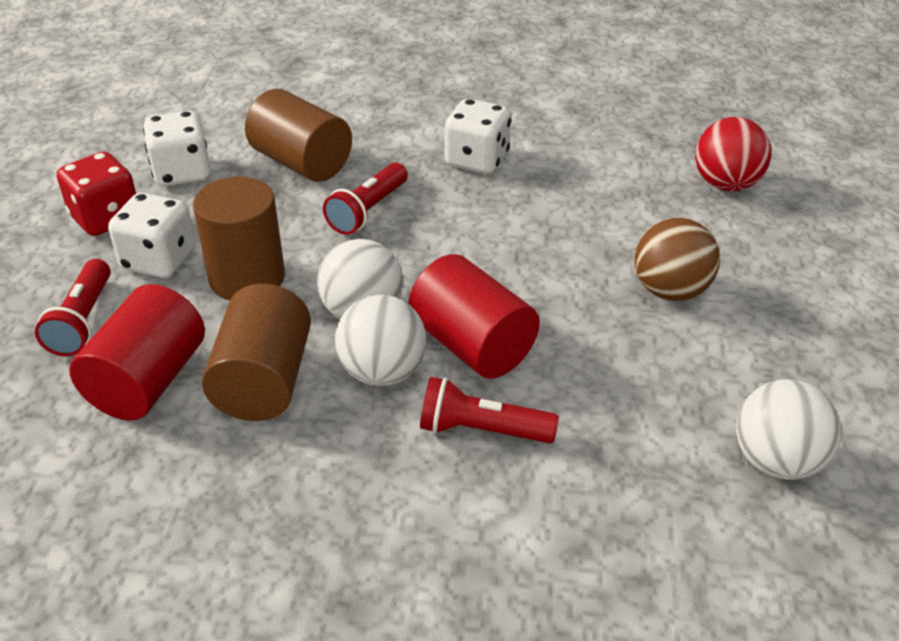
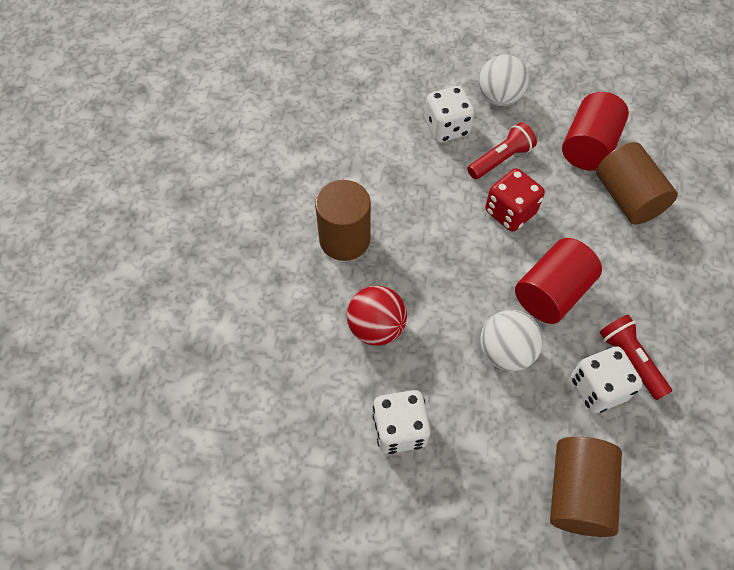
brown ball: 1 -> 0
red flashlight: 3 -> 2
white ball: 3 -> 2

